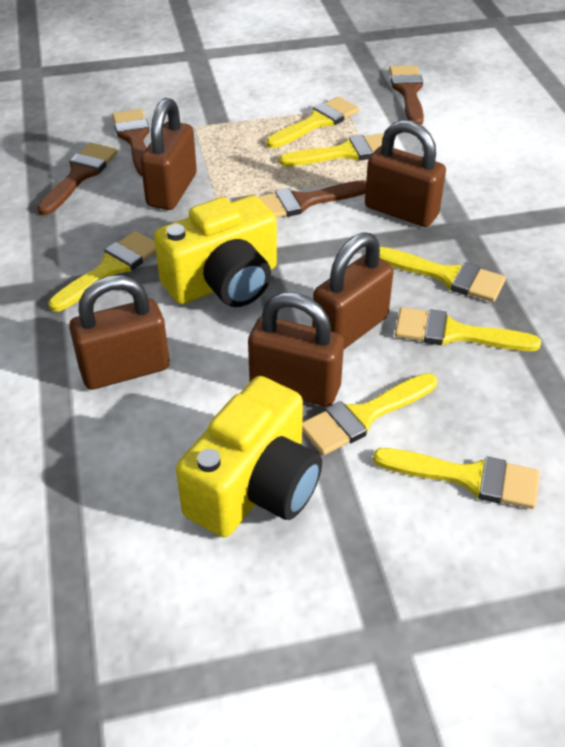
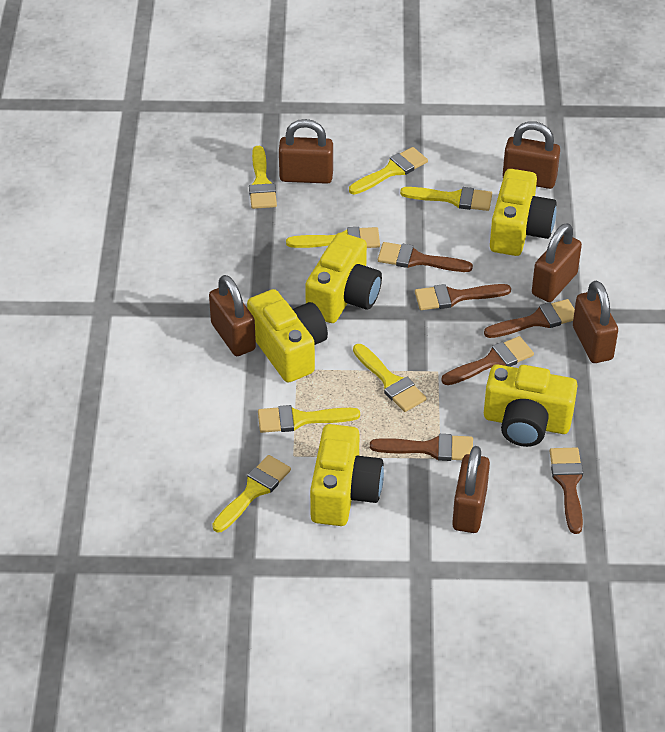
brown brush: 4 -> 6
brown padlock: 5 -> 6
yellow camera: 2 -> 5

